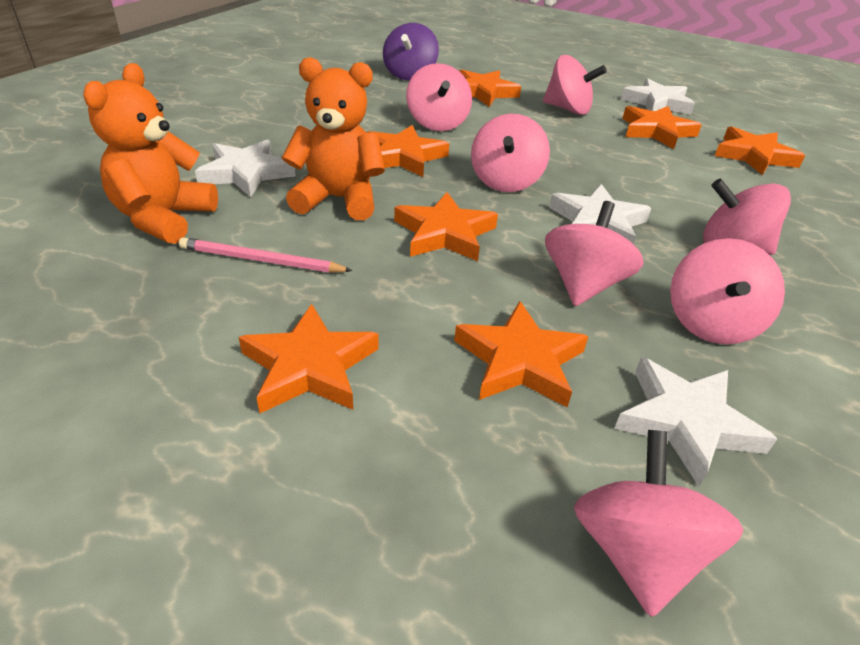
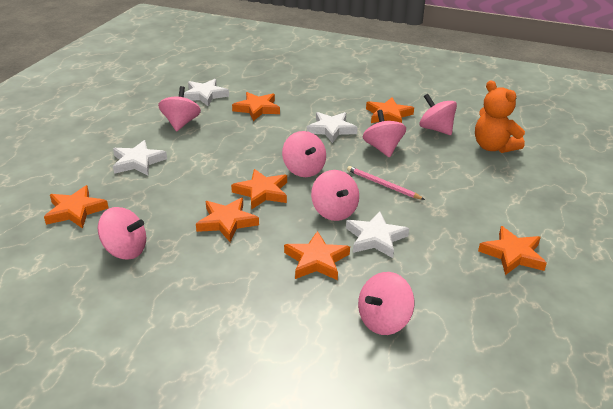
orange teddy bear: 2 -> 1
purple spinning top: 1 -> 0

